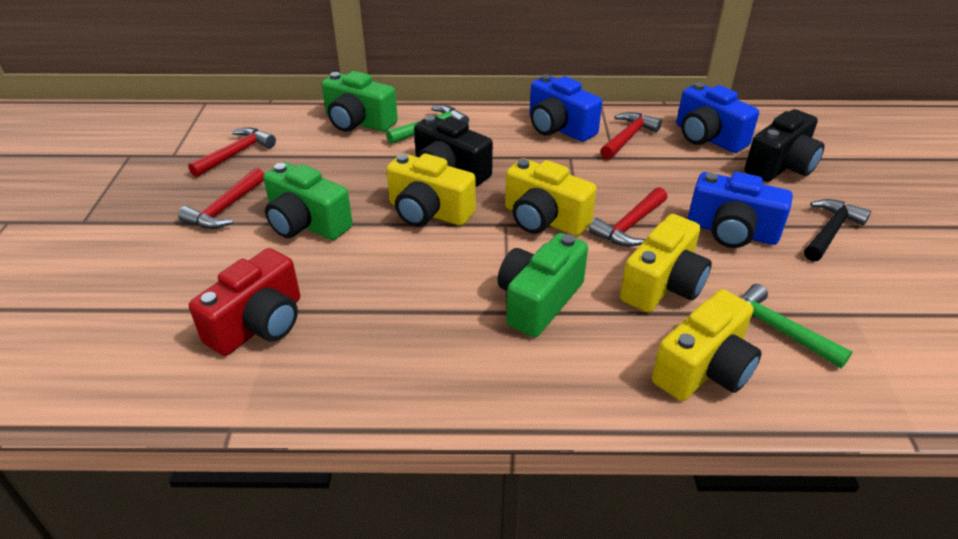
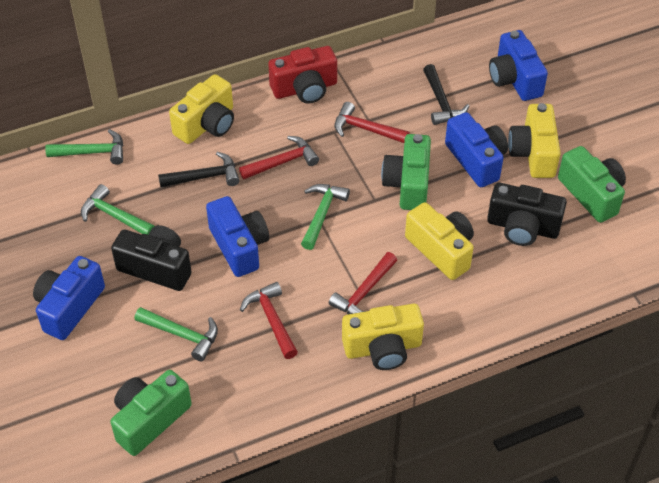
black hammer: 1 -> 2
blue camera: 3 -> 4
green hammer: 2 -> 4

